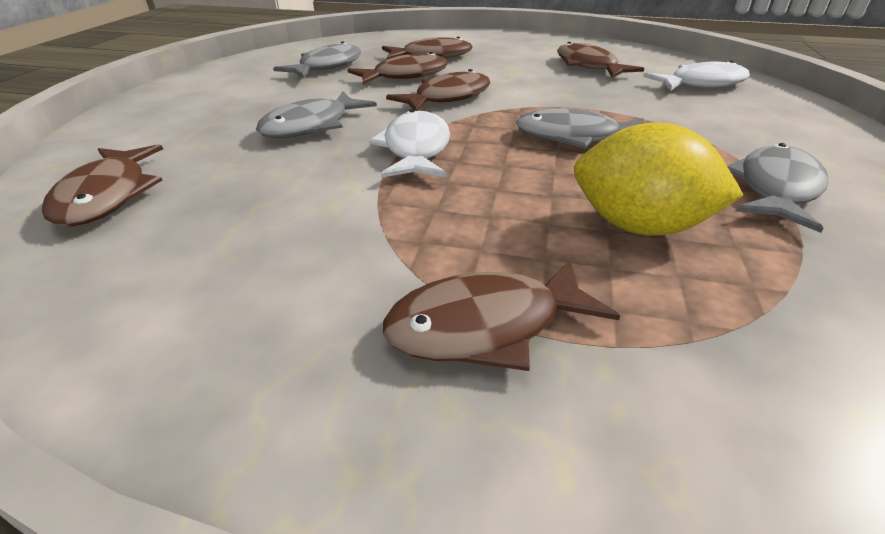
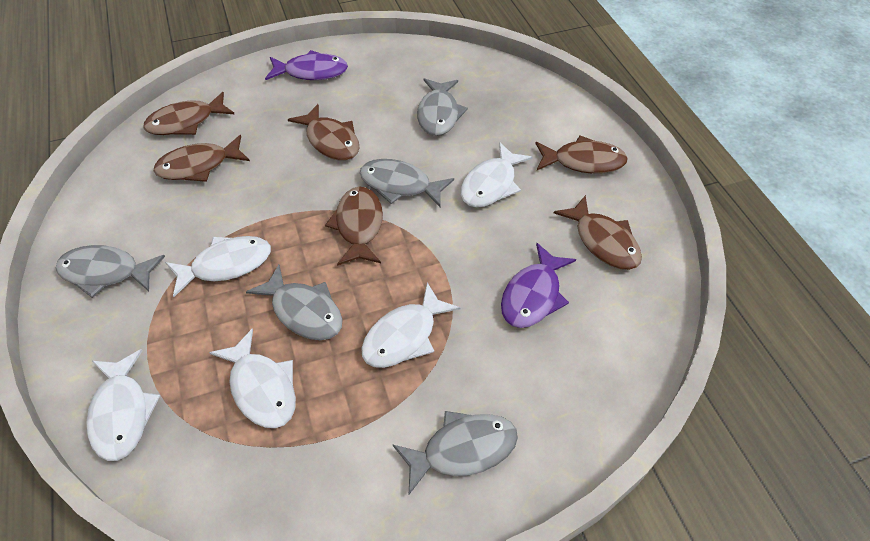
grey fish: 4 -> 5
purple fish: 0 -> 2
white fish: 2 -> 5
yellow lemon: 1 -> 0

